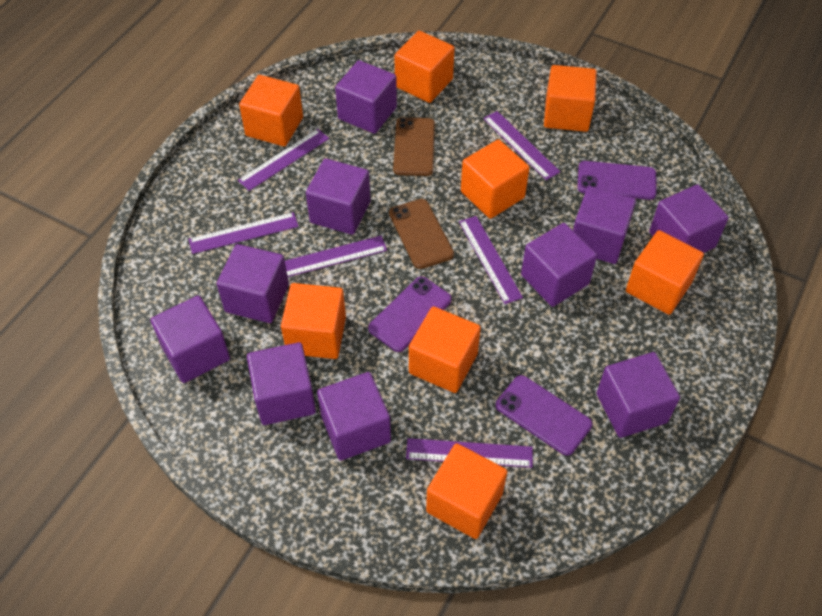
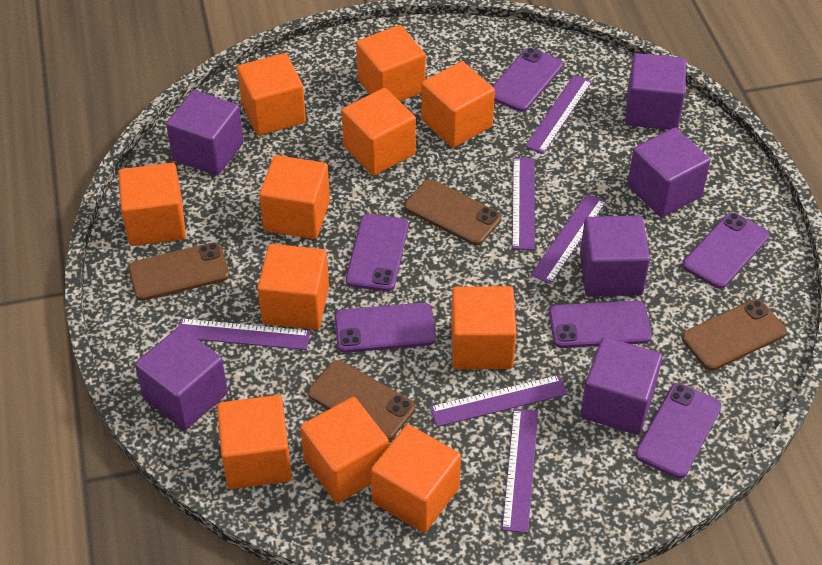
brown phone: 2 -> 4
orange cube: 8 -> 11
purple cube: 10 -> 6
purple phone: 3 -> 6

